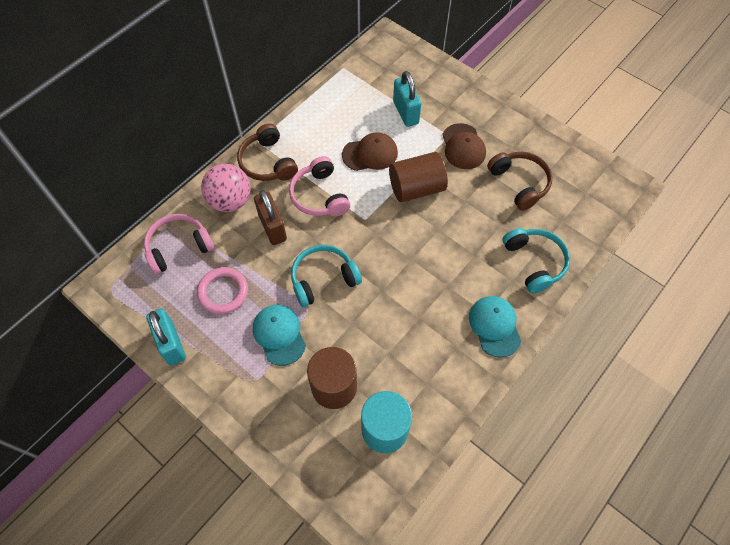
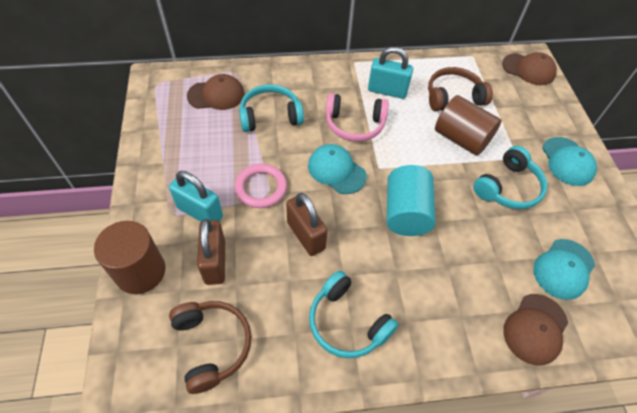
brown cap: 2 -> 3
brown padlock: 1 -> 2
pink ball: 1 -> 0
pink headphones: 2 -> 1
turquoise cap: 2 -> 3
turquoise headphones: 2 -> 3

